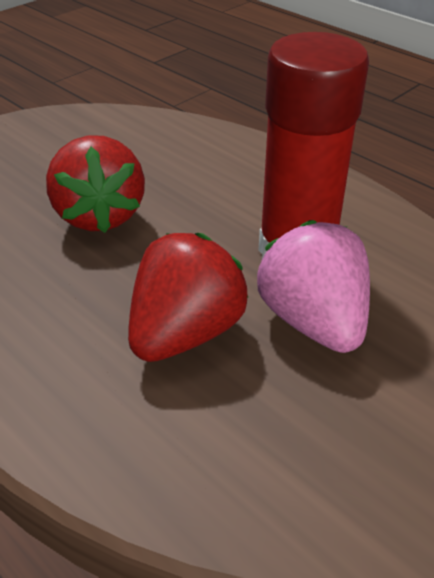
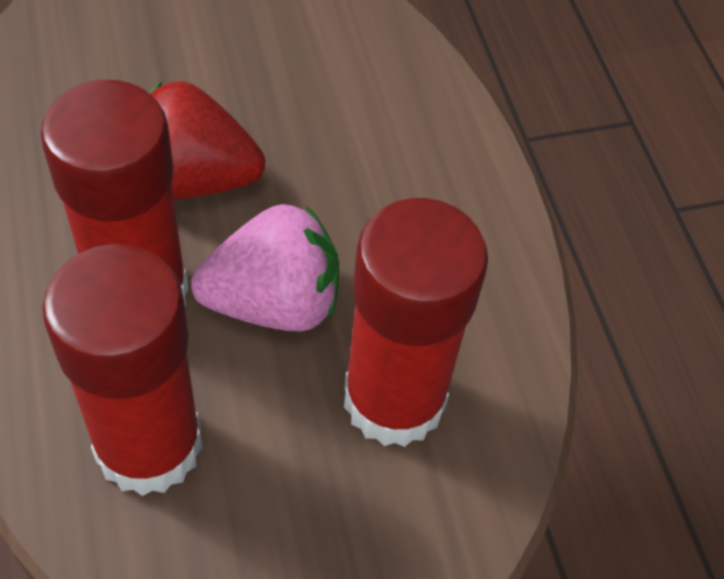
red glue stick: 1 -> 3
red strawberry: 2 -> 1

